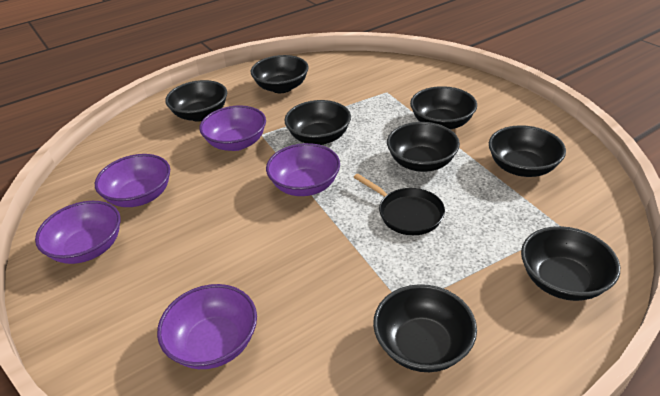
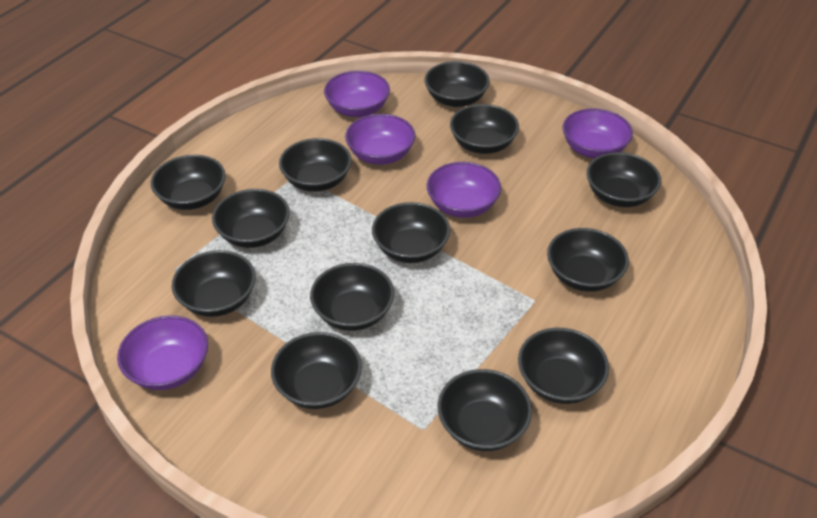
black bowl: 8 -> 13
black pan: 1 -> 0

